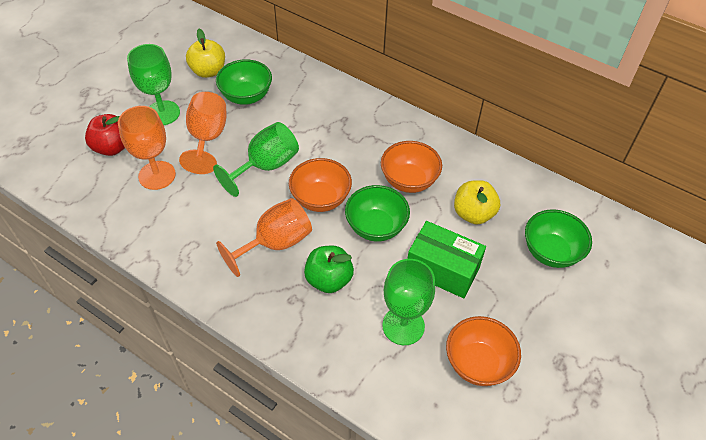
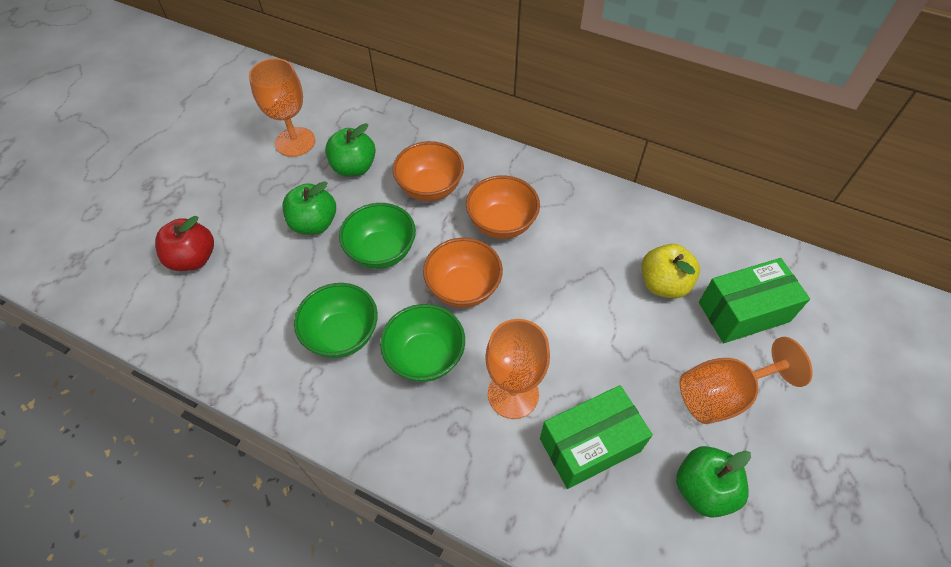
green apple: 1 -> 3
green box: 1 -> 2
green goblet: 3 -> 0
yellow apple: 2 -> 1

